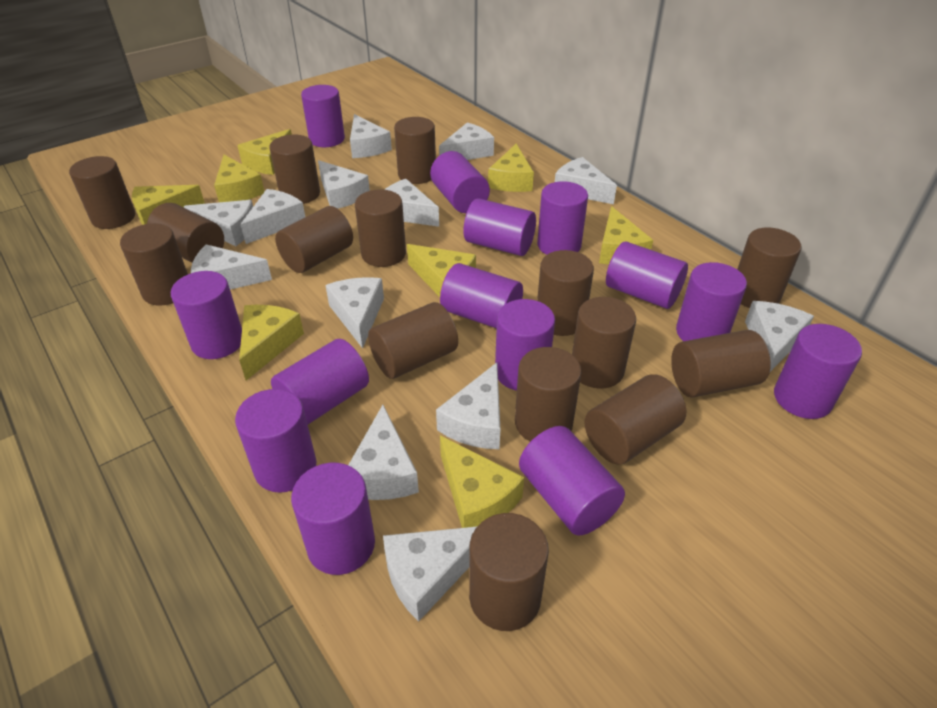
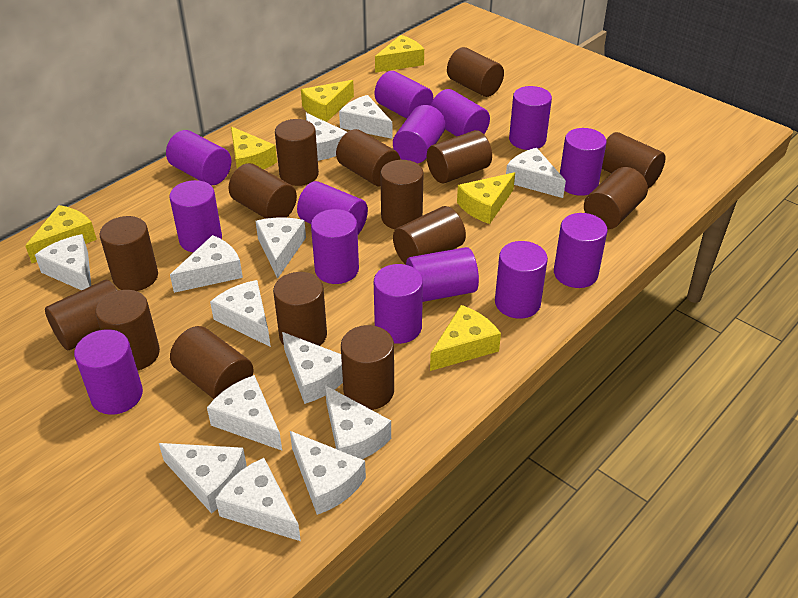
yellow cheese: 8 -> 6

